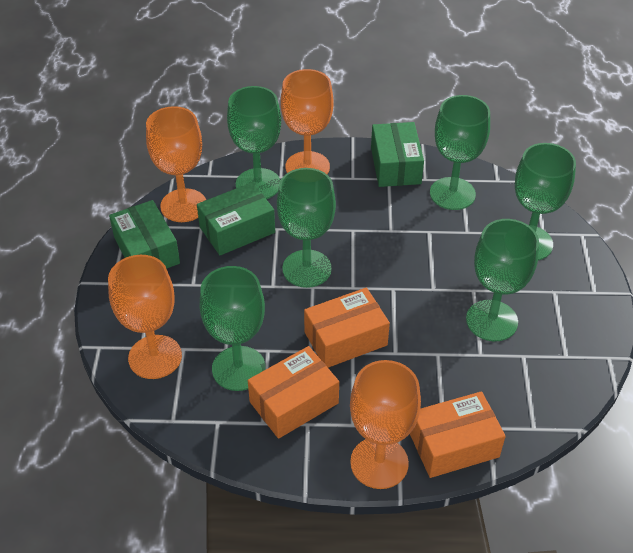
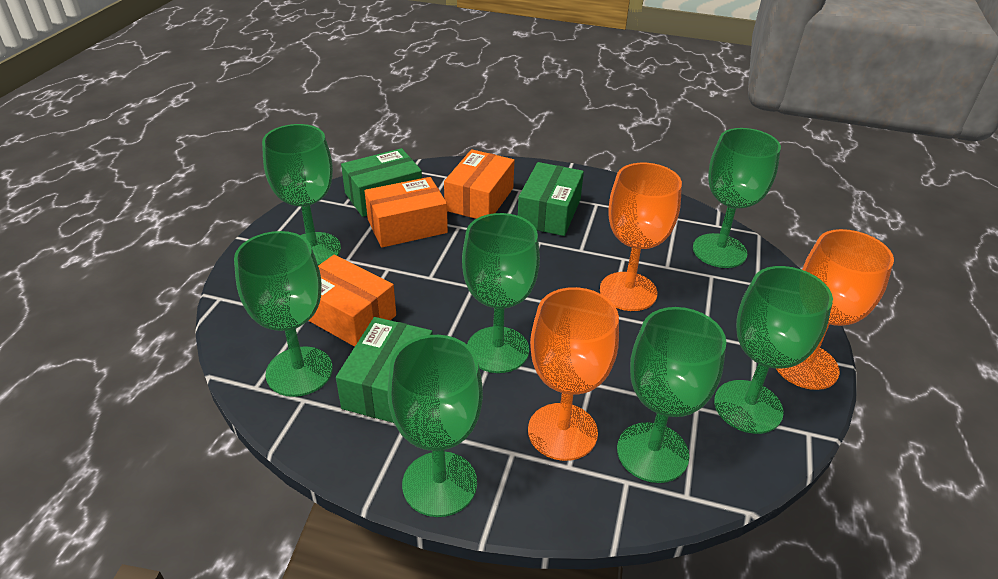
green goblet: 6 -> 7
orange goblet: 4 -> 3

